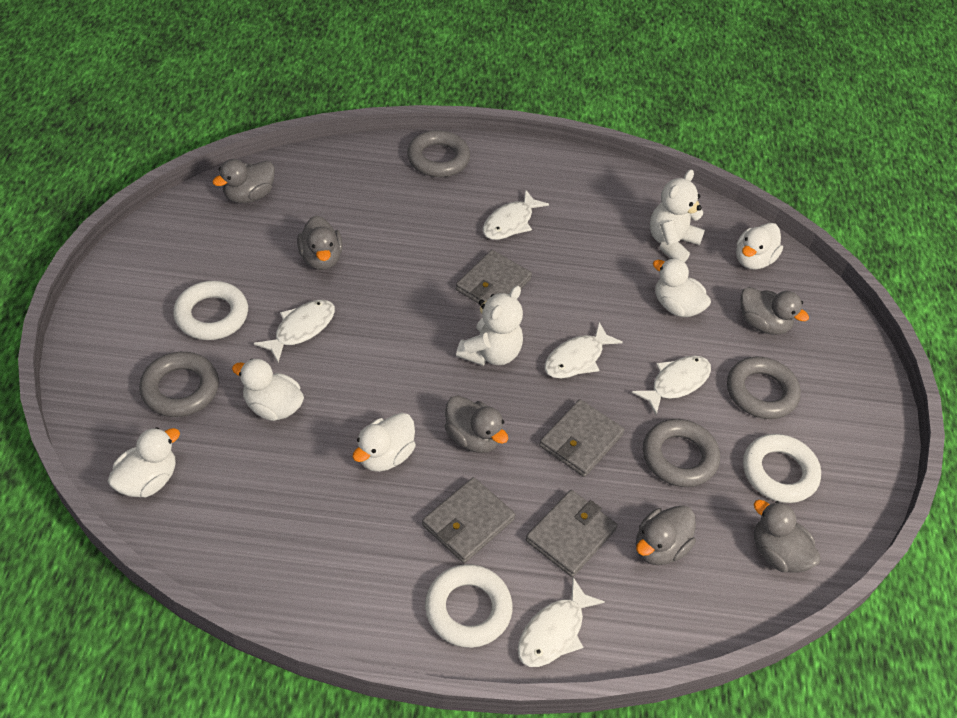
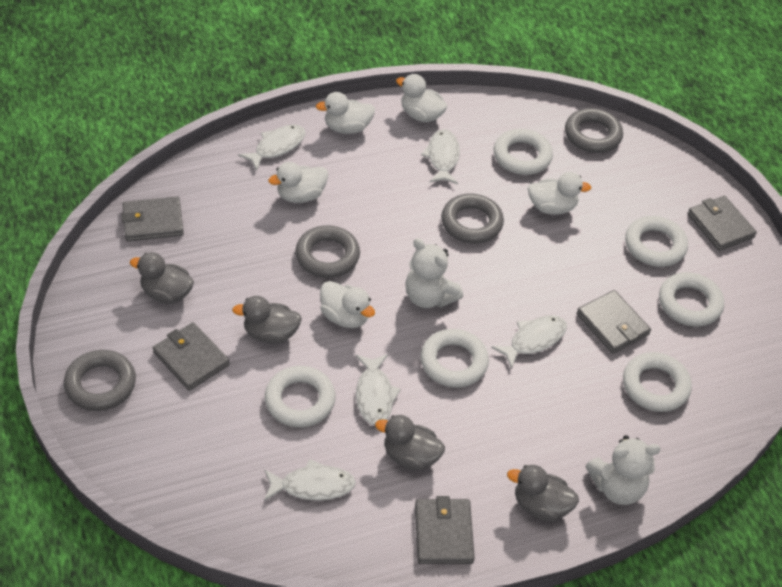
grey duck: 6 -> 4
grey wallet: 4 -> 5
white ring: 3 -> 6

